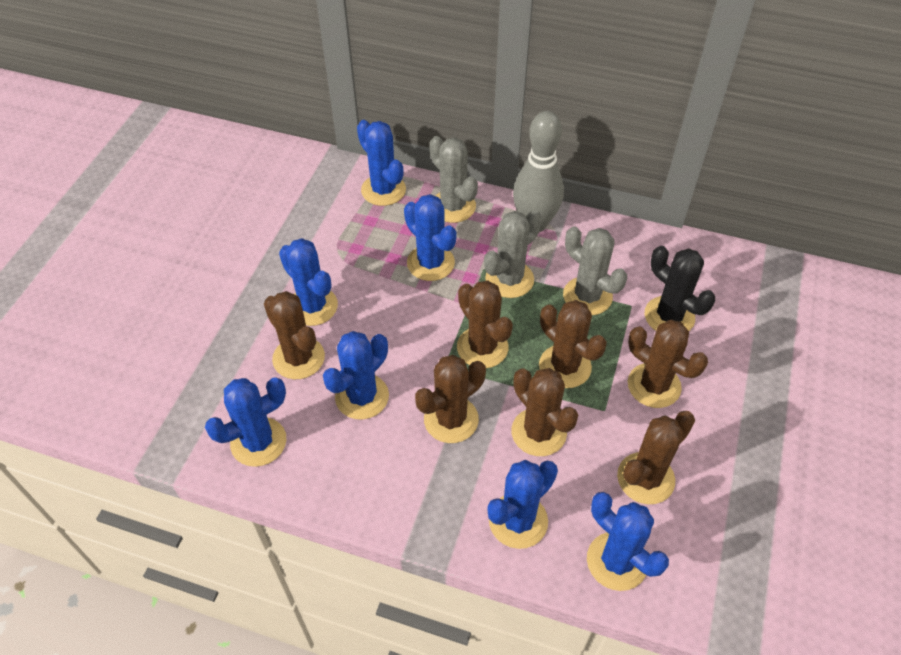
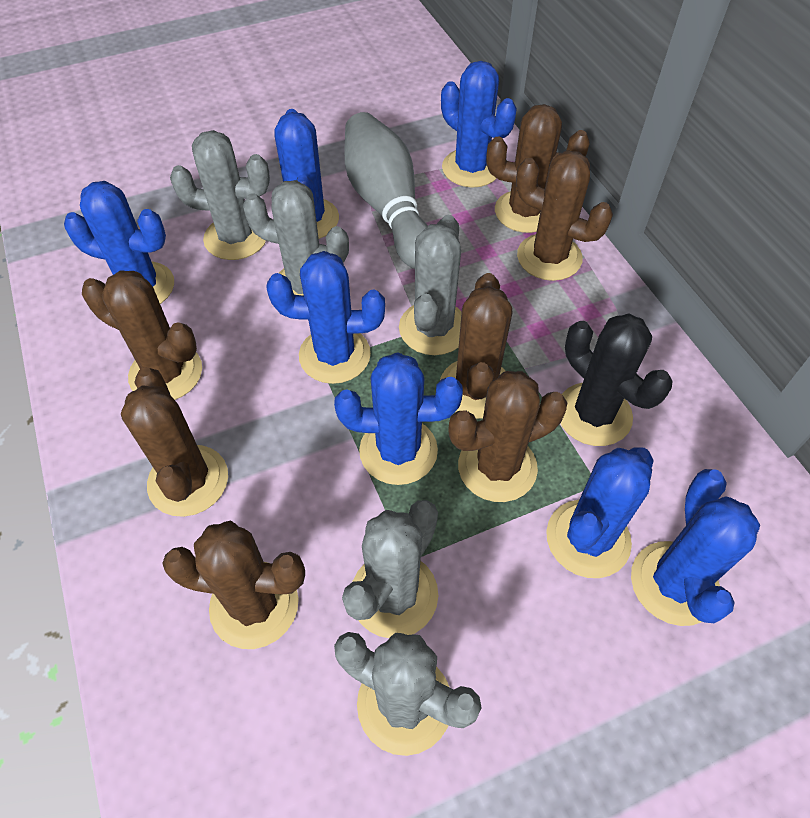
grey cactus: 3 -> 5

